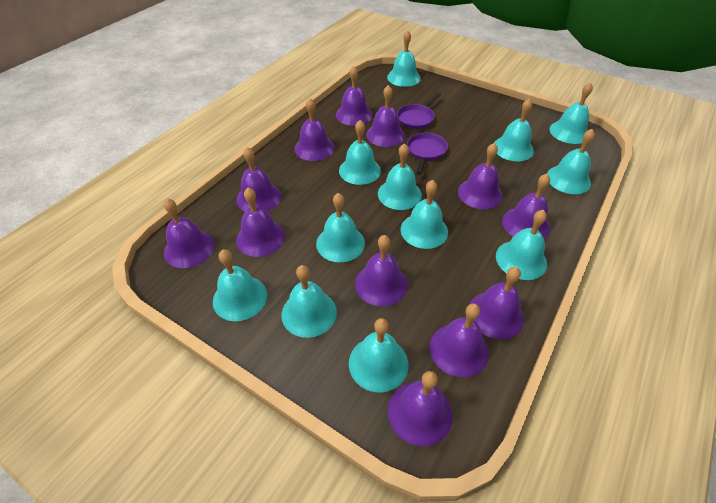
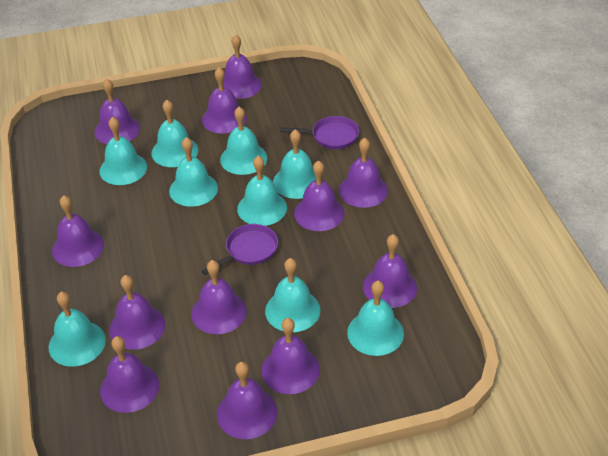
turquoise bell: 12 -> 9

